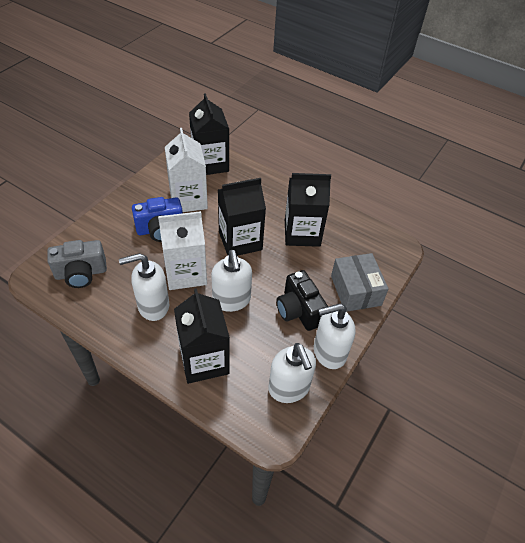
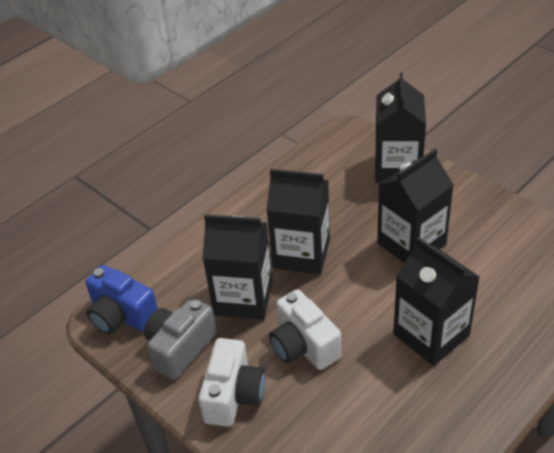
black camera: 1 -> 0
black carton: 4 -> 5
grey box: 1 -> 0
white camera: 0 -> 2
white carton: 2 -> 0
white soap dispenser: 4 -> 0

